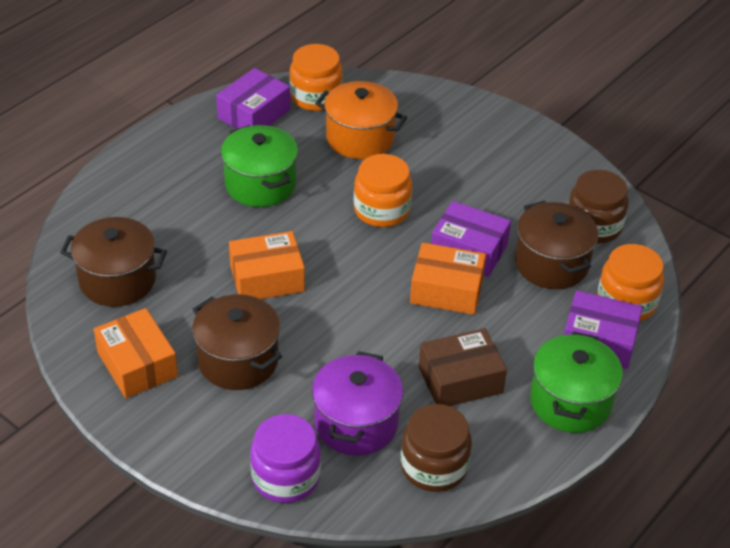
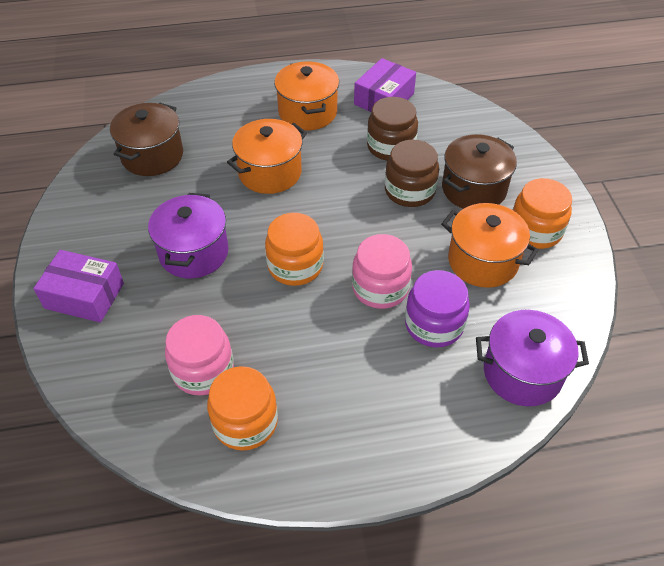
brown box: 1 -> 0
brown pot: 3 -> 2
green pot: 2 -> 0
orange box: 3 -> 0
orange pot: 1 -> 3
pink jar: 0 -> 2
purple box: 3 -> 2
purple pot: 1 -> 2

